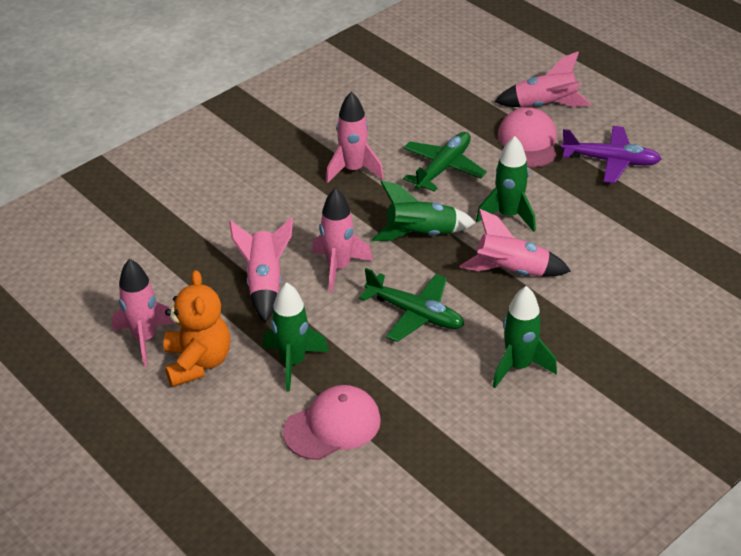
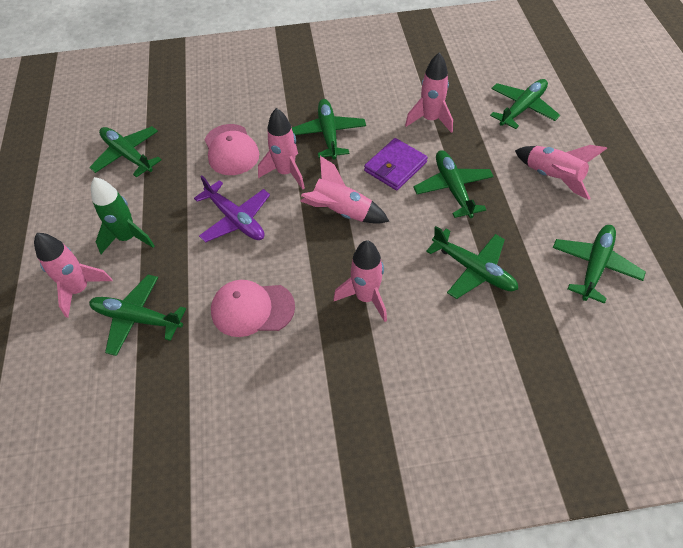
green plane: 2 -> 7
green rocket: 4 -> 1
orange teddy bear: 1 -> 0
purple wallet: 0 -> 1

